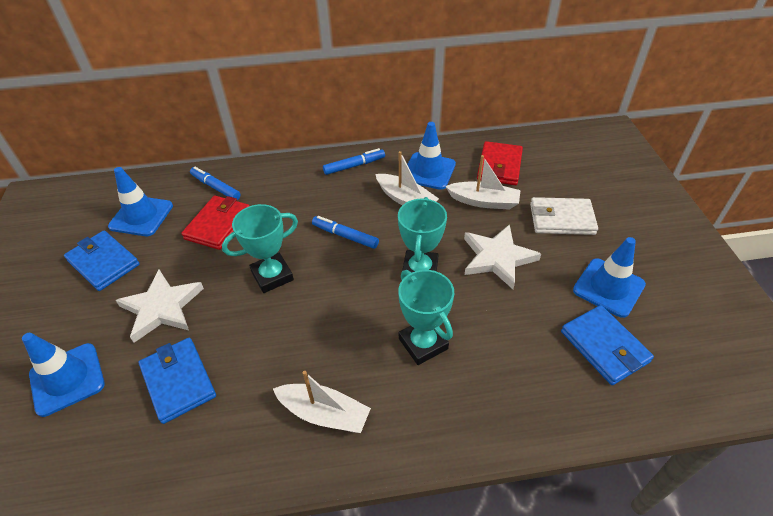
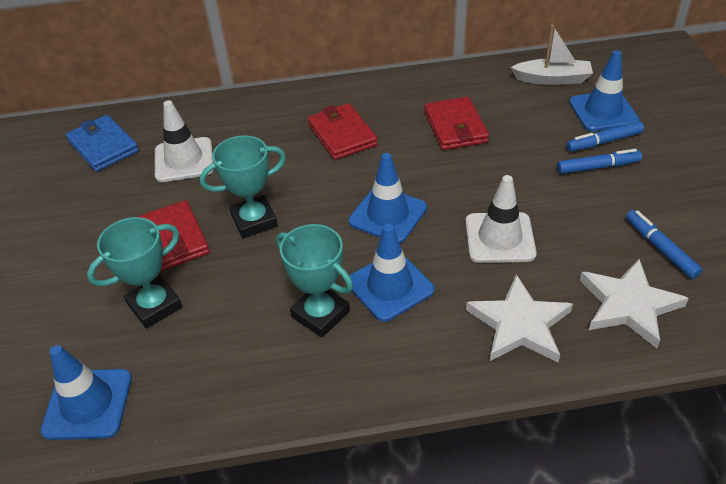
blue wallet: 3 -> 1
red wallet: 2 -> 3
white boat: 3 -> 1
white traffic cone: 0 -> 2
white wallet: 1 -> 0

